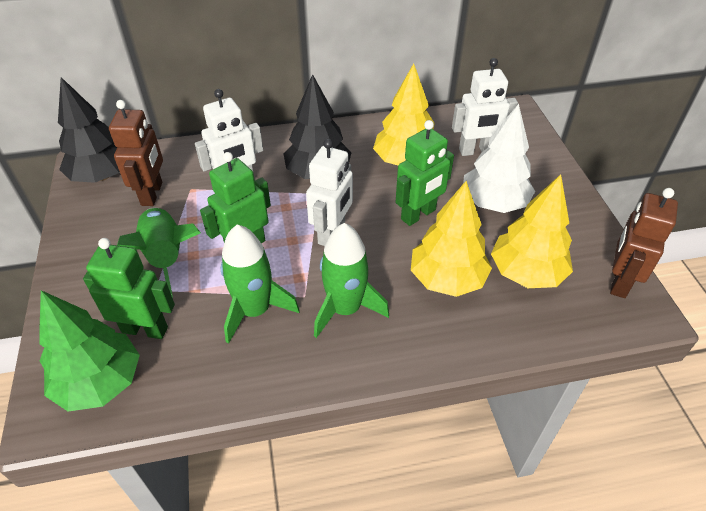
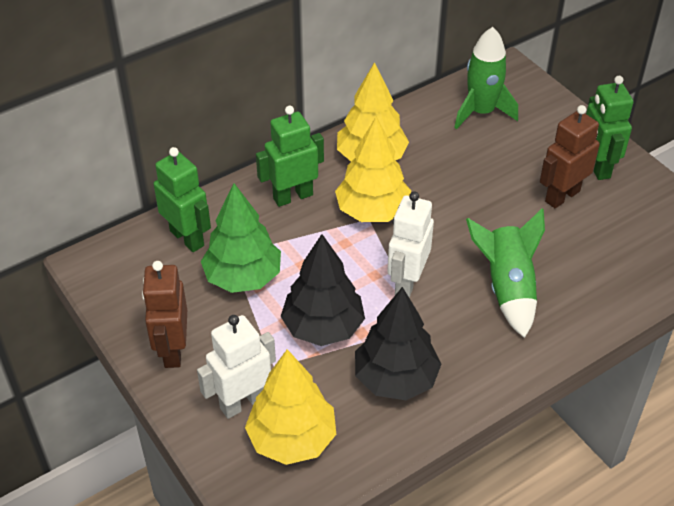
green rocket: 3 -> 2
white robot: 3 -> 2
white tree: 1 -> 0

